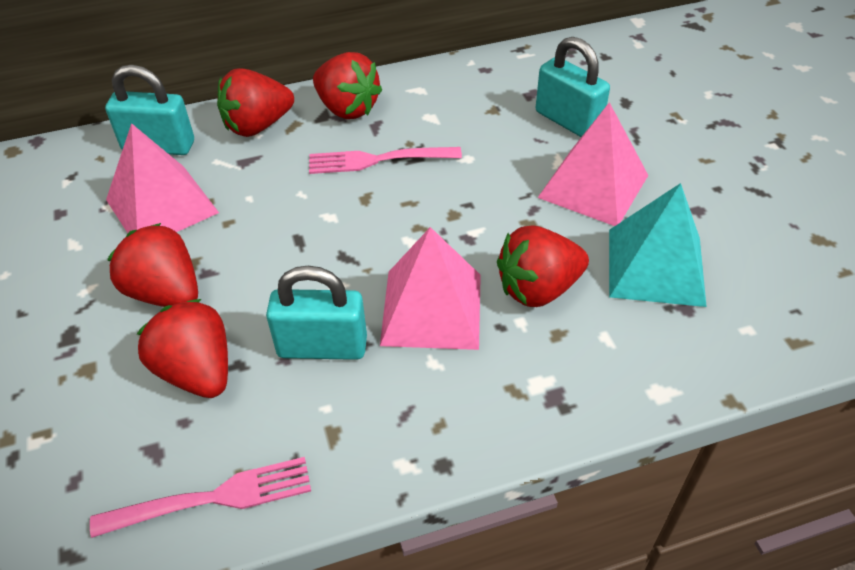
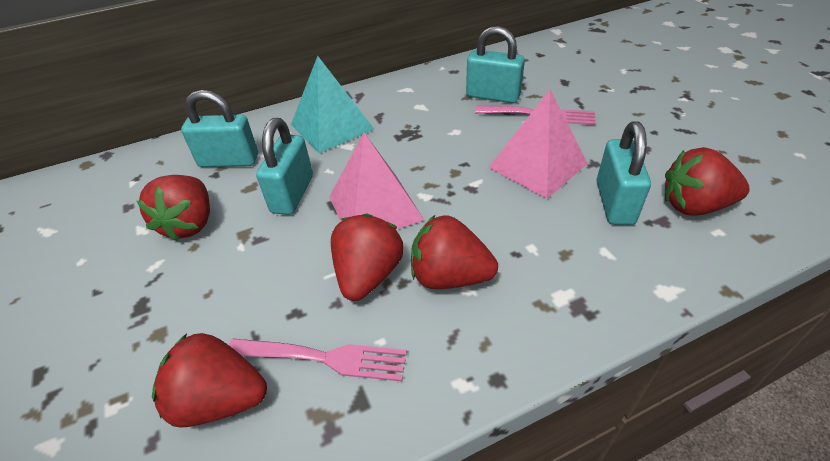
pink pyramid: 3 -> 2
turquoise padlock: 3 -> 4

